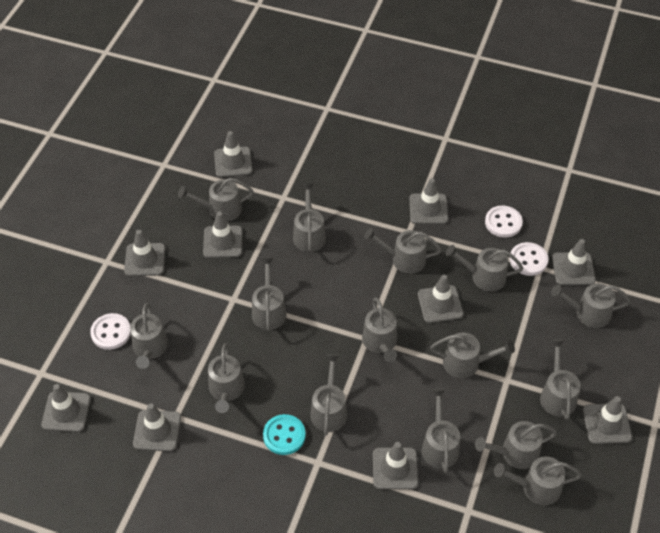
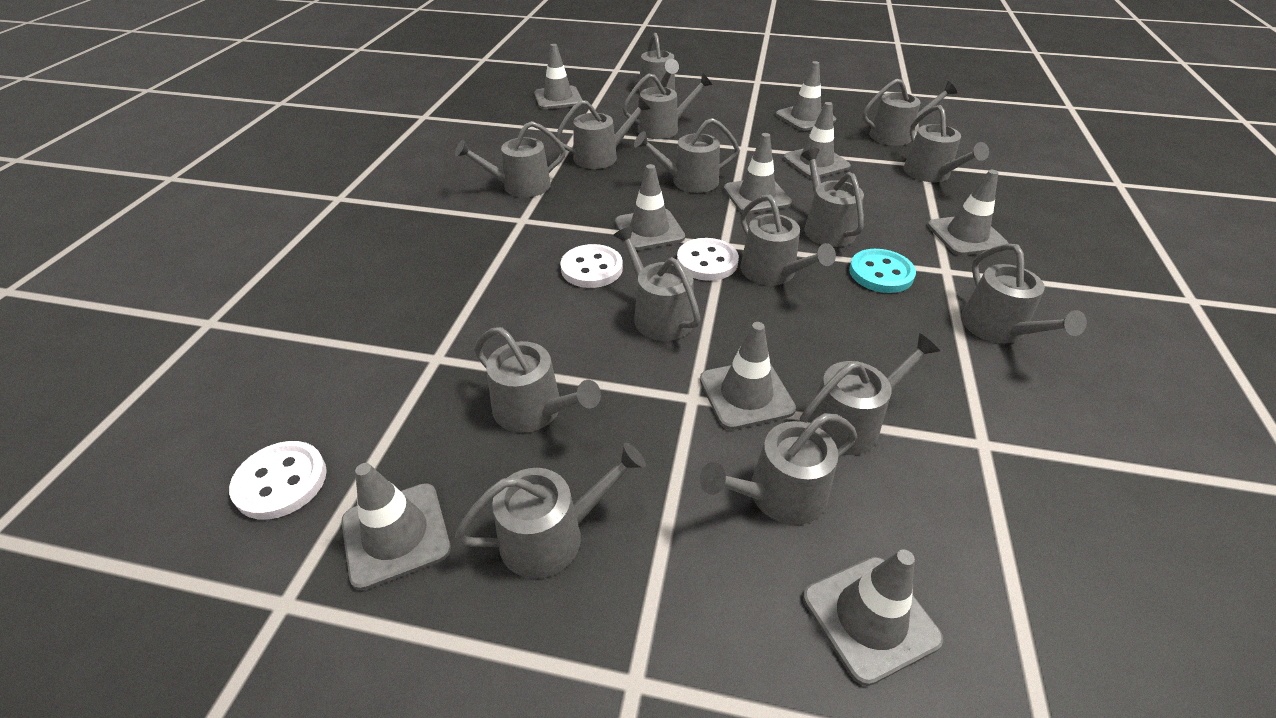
grey traffic cone: 10 -> 9

